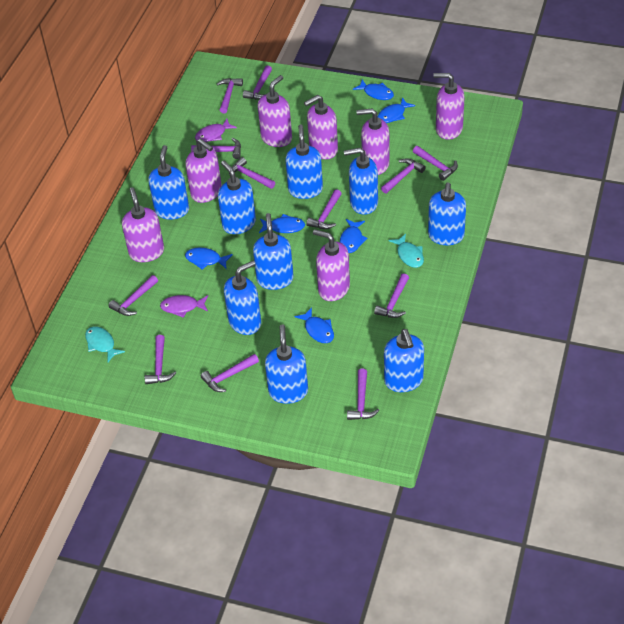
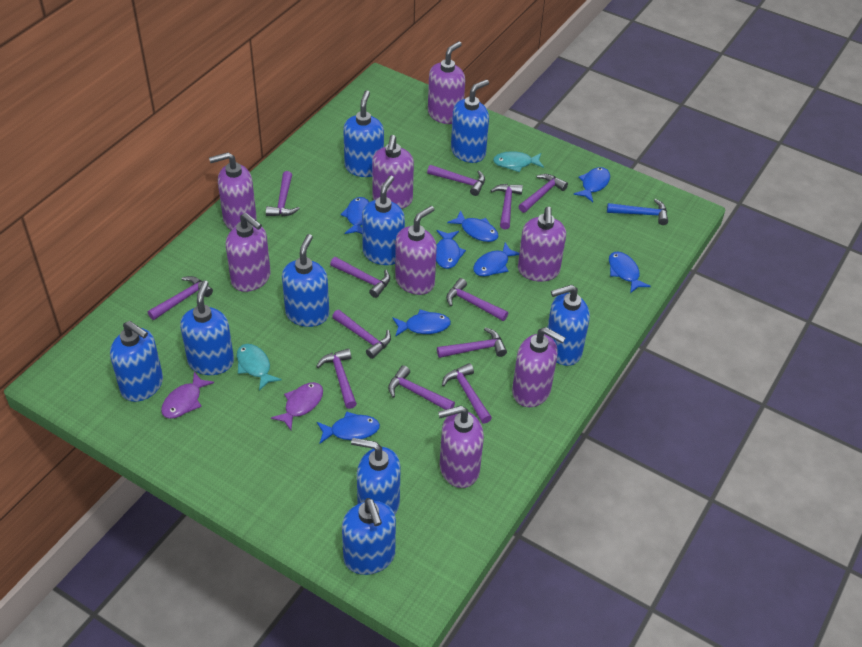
blue fish: 6 -> 8
blue hammer: 0 -> 1
purple soap dispenser: 7 -> 8

